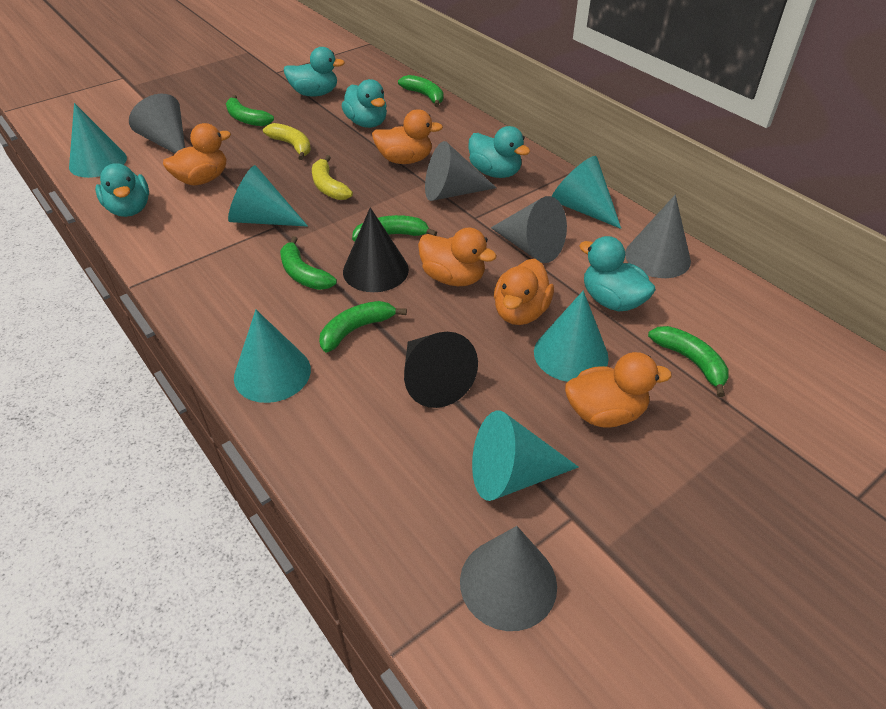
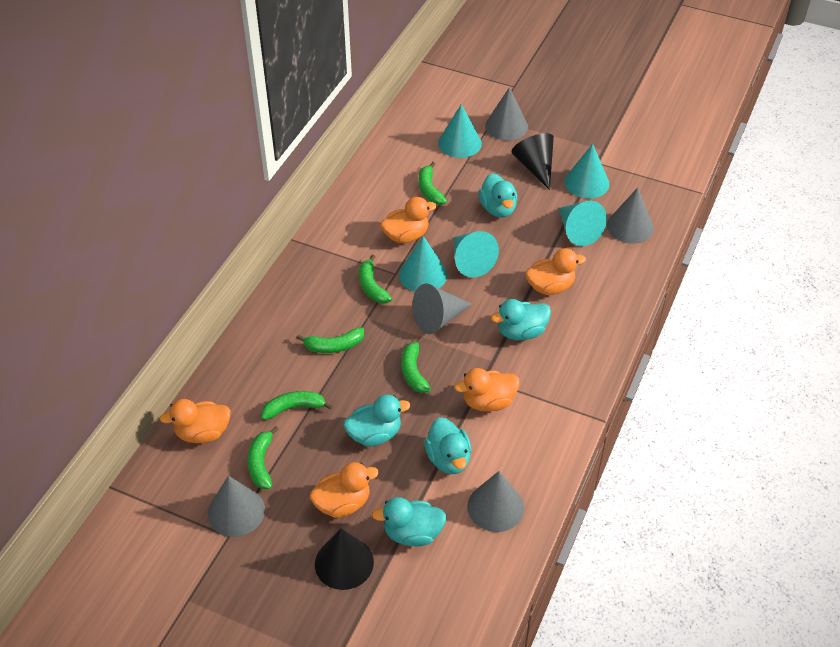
turquoise cone: 6 -> 5
yellow banana: 2 -> 0

